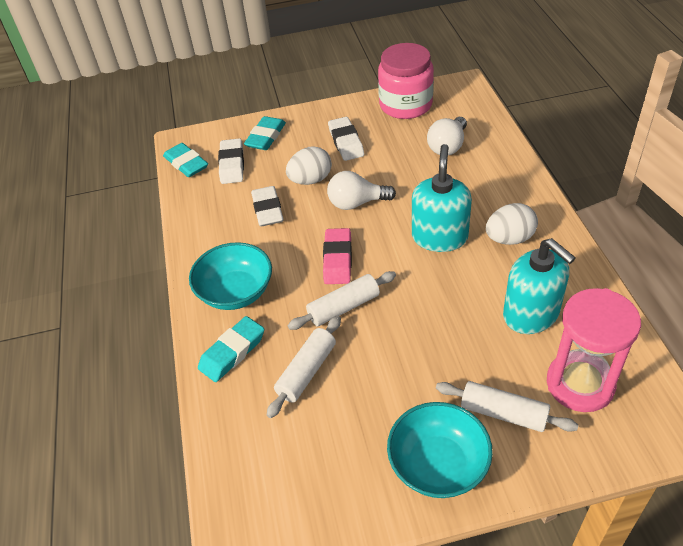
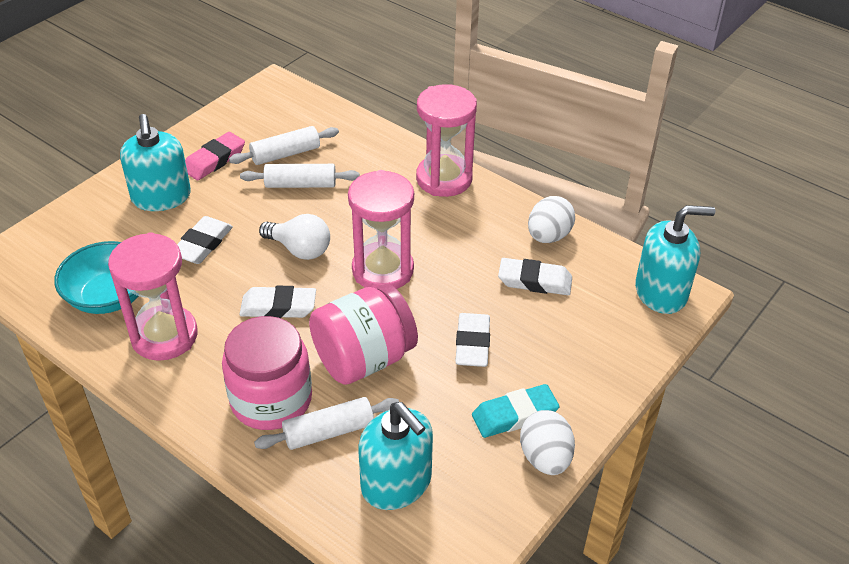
pink hourglass: 1 -> 3
pink jar: 1 -> 2
turquoise bowl: 2 -> 1
turquoise eraser: 3 -> 1
turquoise soap dispenser: 2 -> 3
white eraser: 3 -> 4
white light bulb: 2 -> 1

